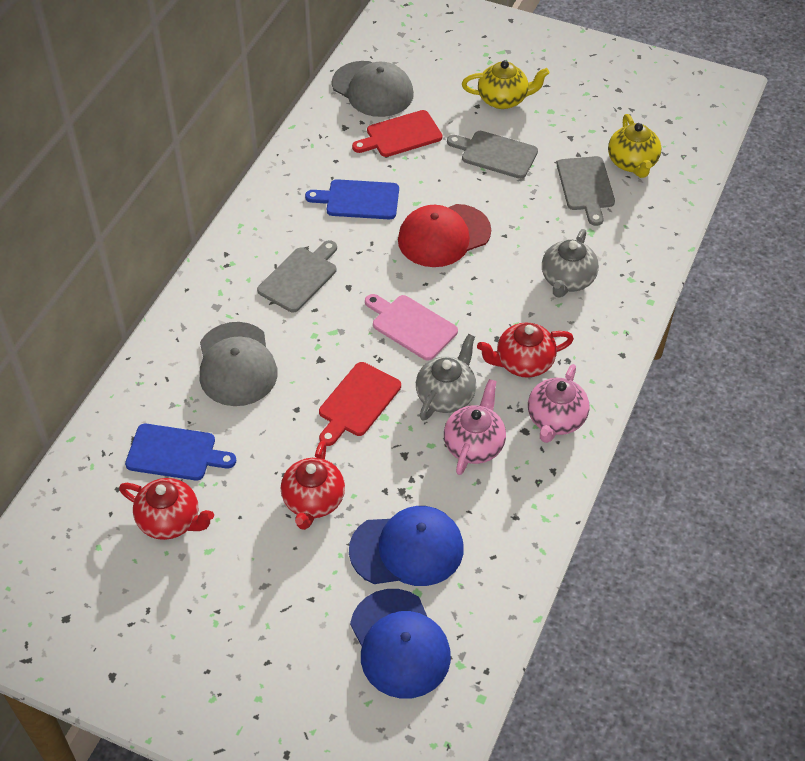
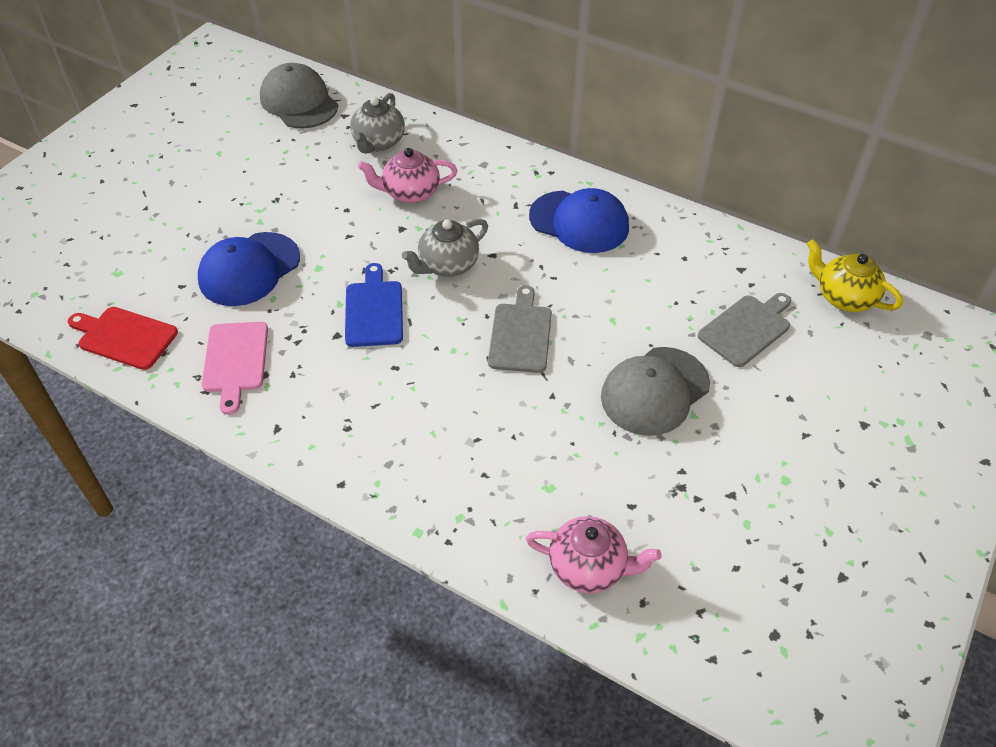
blue cutting board: 2 -> 1
grey cutting board: 3 -> 2
red cap: 1 -> 0
red cutting board: 2 -> 1
red teapot: 3 -> 0
yellow teapot: 2 -> 1

